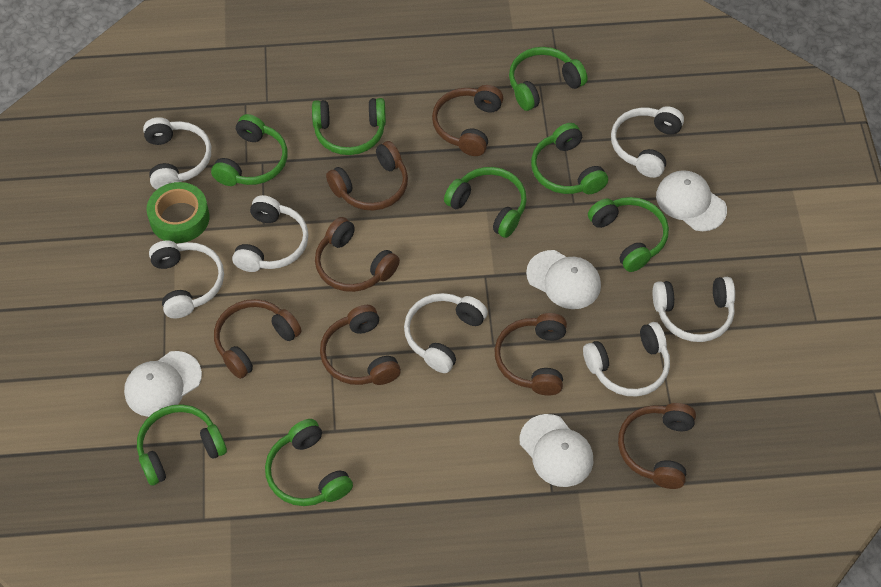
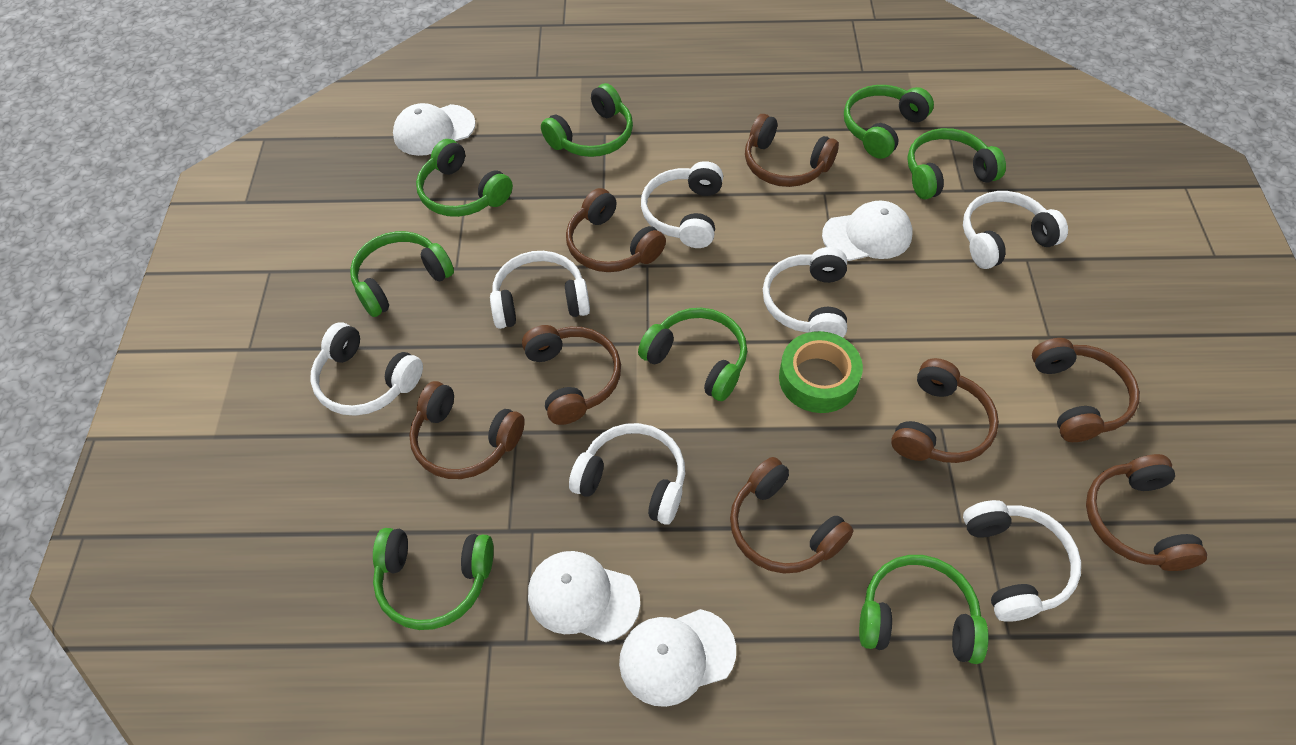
brown headphones: 7 -> 8

